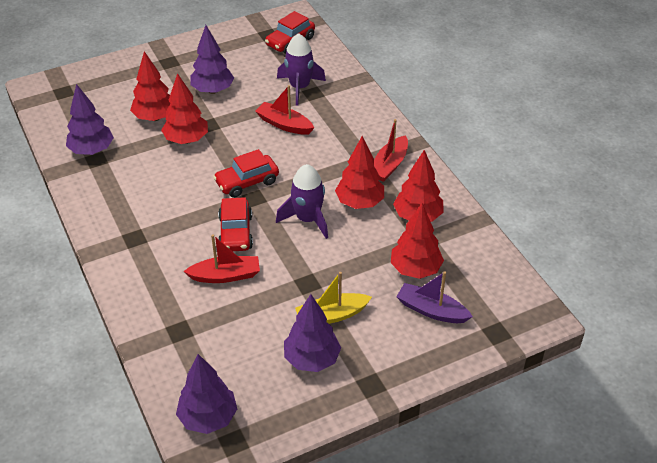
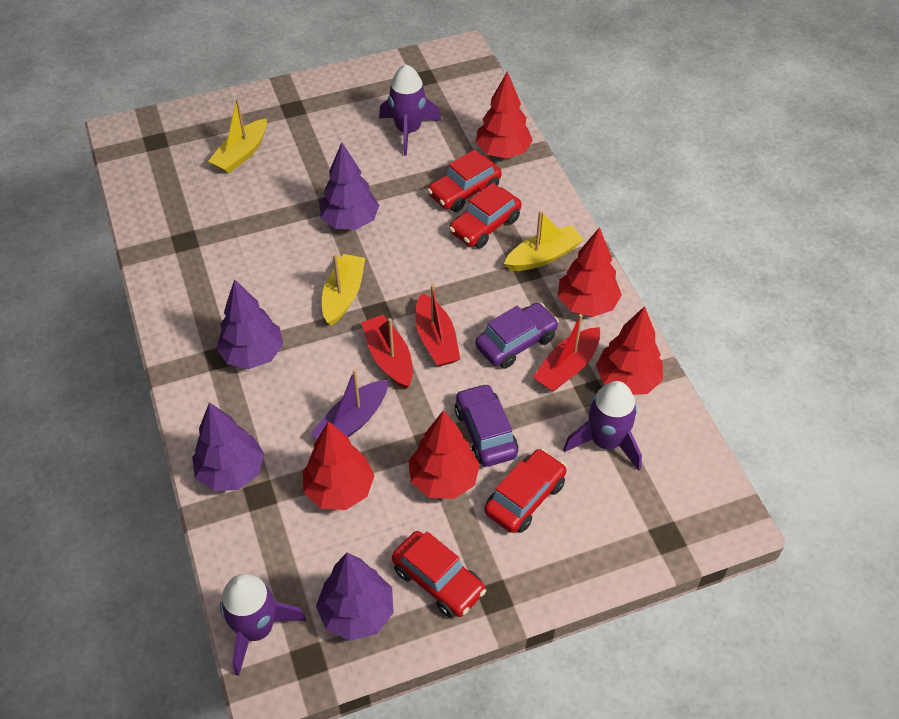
purple car: 0 -> 2
purple rocket: 2 -> 3
red car: 3 -> 4
yellow boat: 1 -> 3

